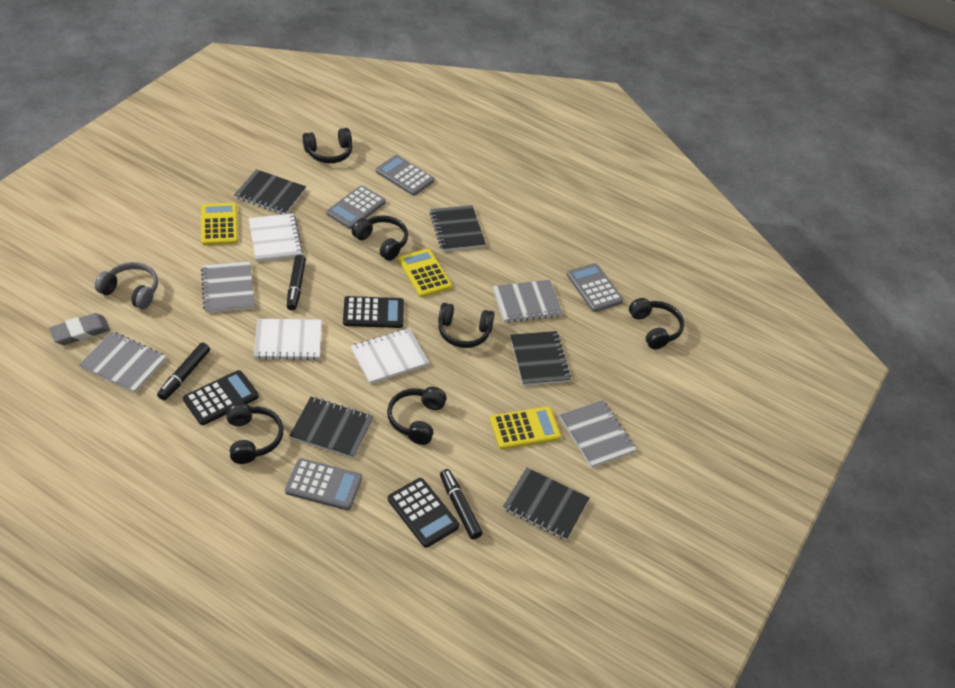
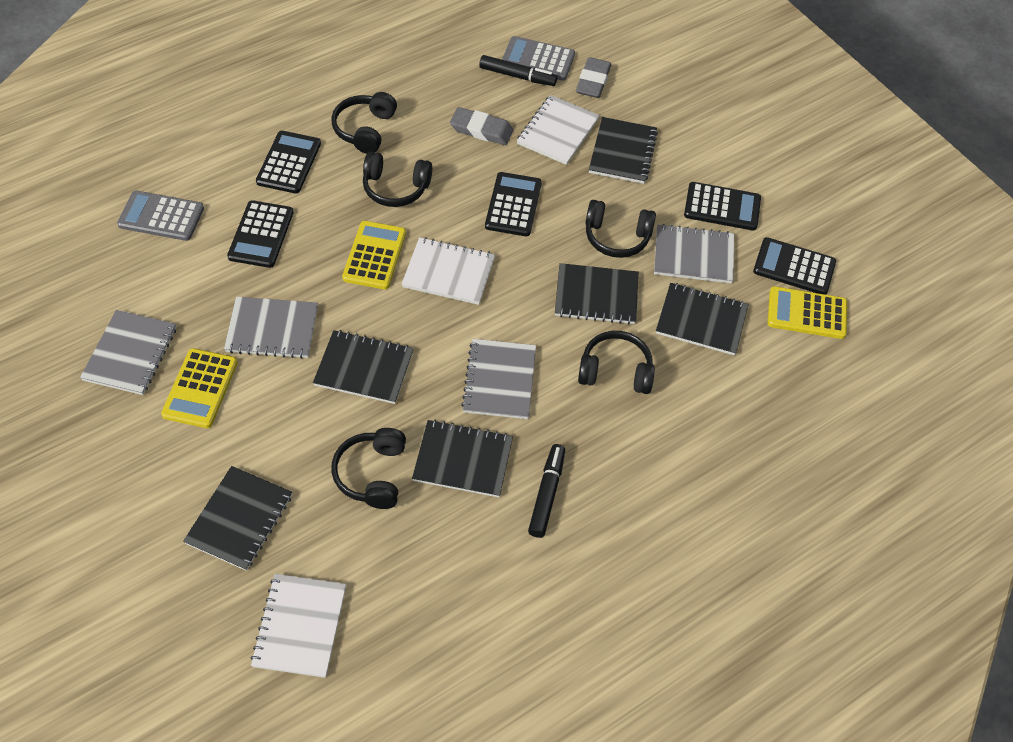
black calculator: 3 -> 5
black headphones: 6 -> 5
black marker: 3 -> 2
black notebook: 5 -> 6
grey calculator: 4 -> 2
grey eraser: 1 -> 2
grey headphones: 1 -> 0

